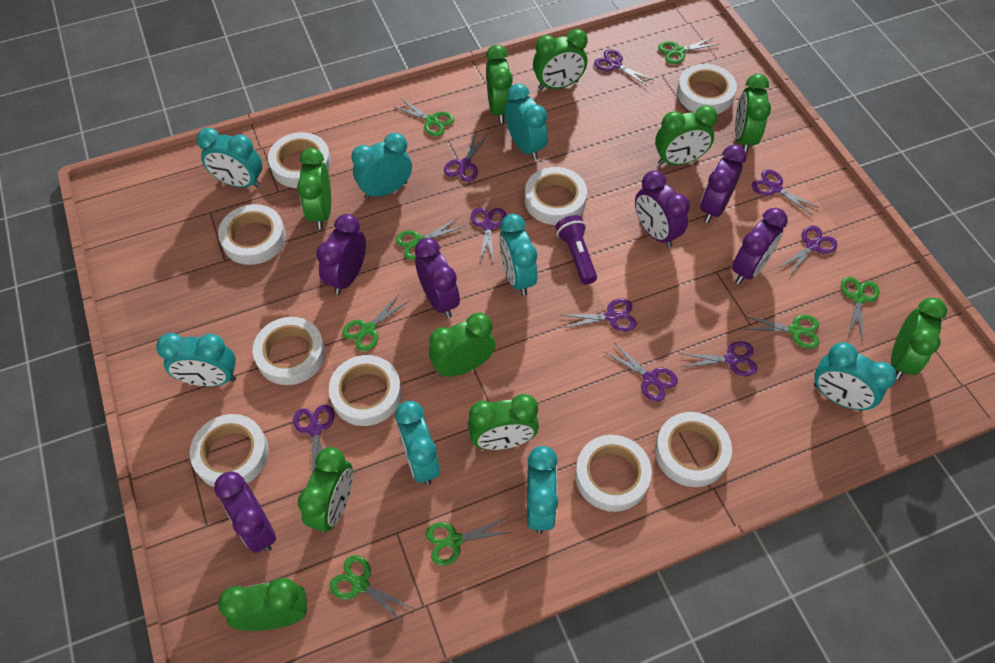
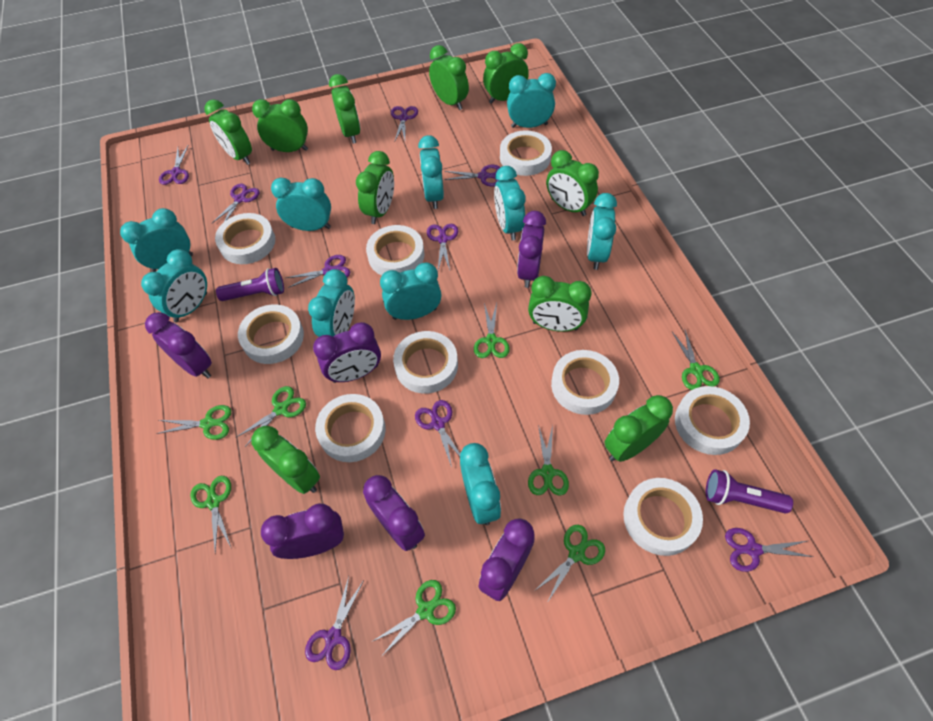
purple flashlight: 1 -> 2
turquoise clock: 8 -> 10

